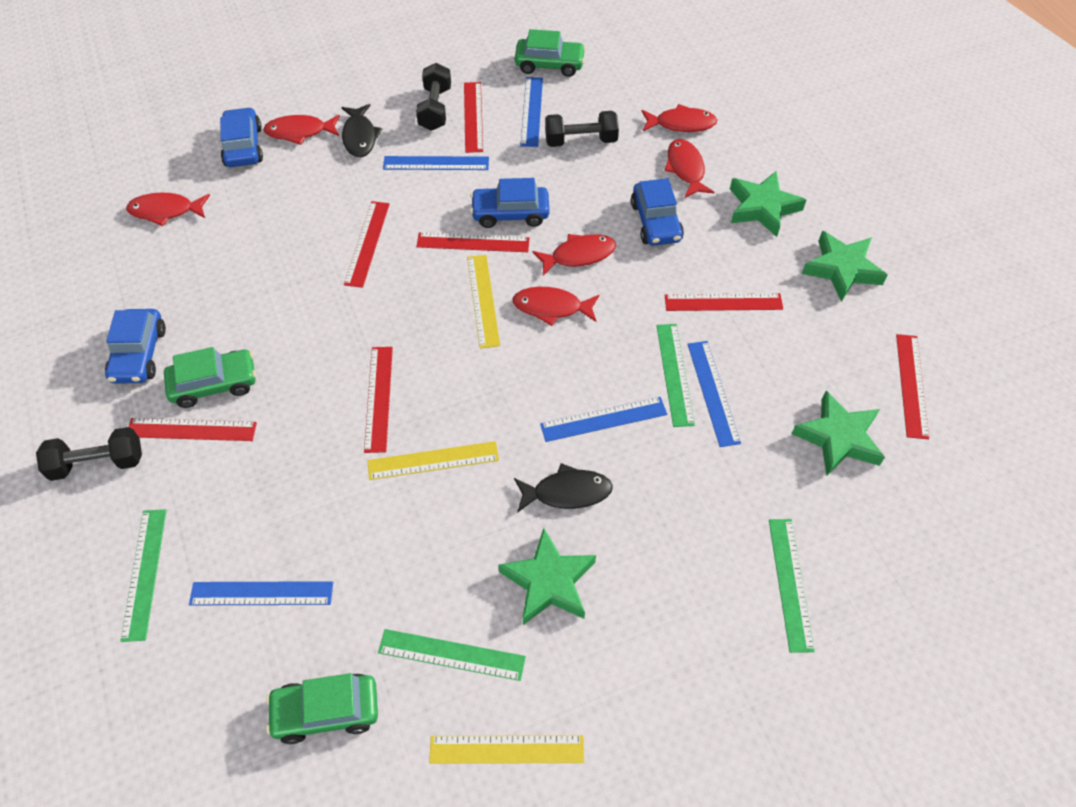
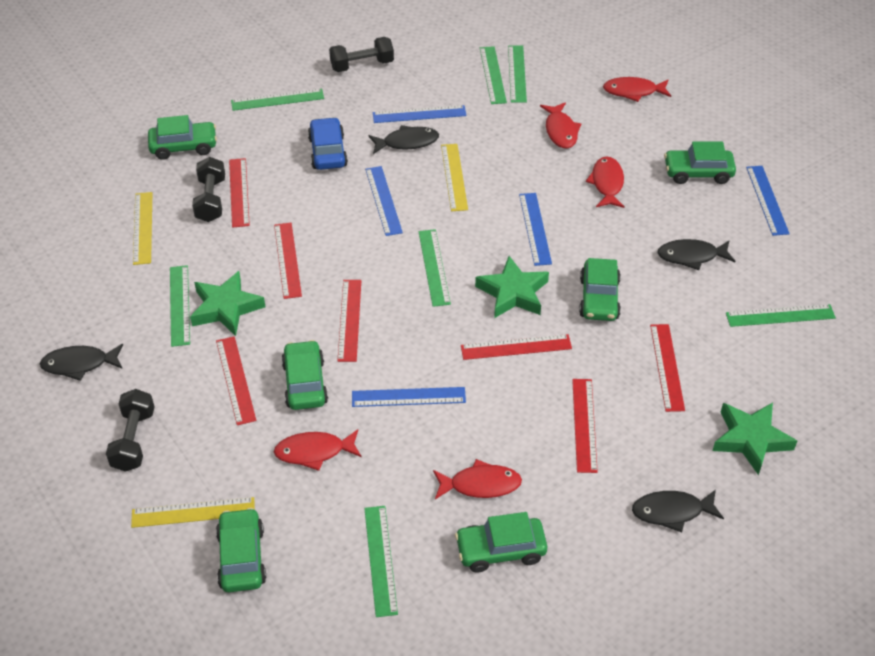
black fish: 2 -> 4
blue car: 4 -> 1
green car: 3 -> 6
green ruler: 4 -> 7
green star: 4 -> 3
red fish: 6 -> 5

